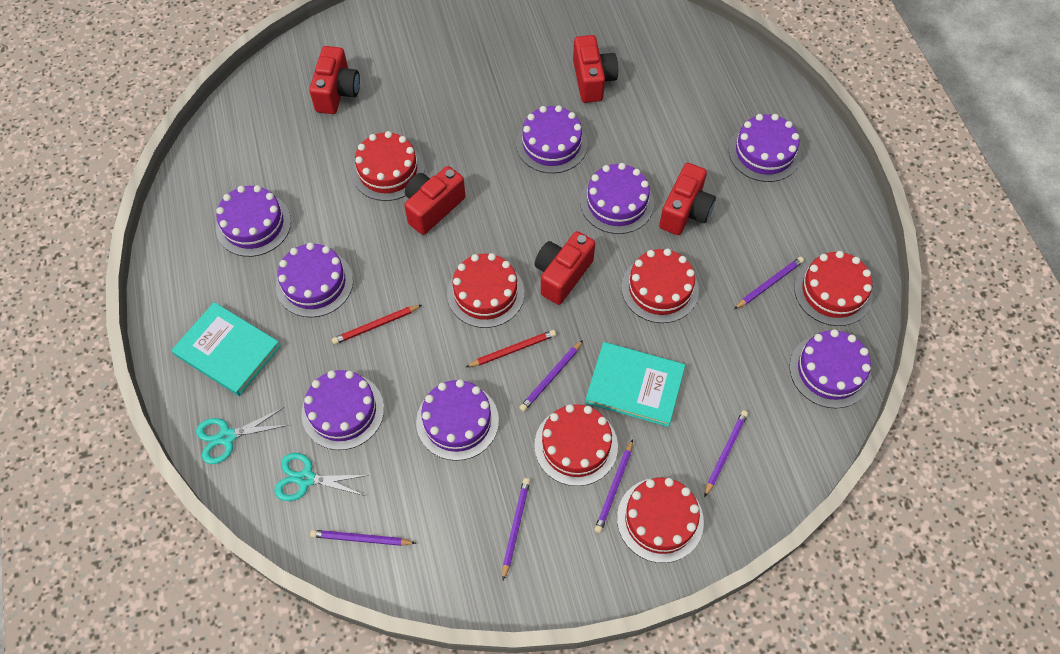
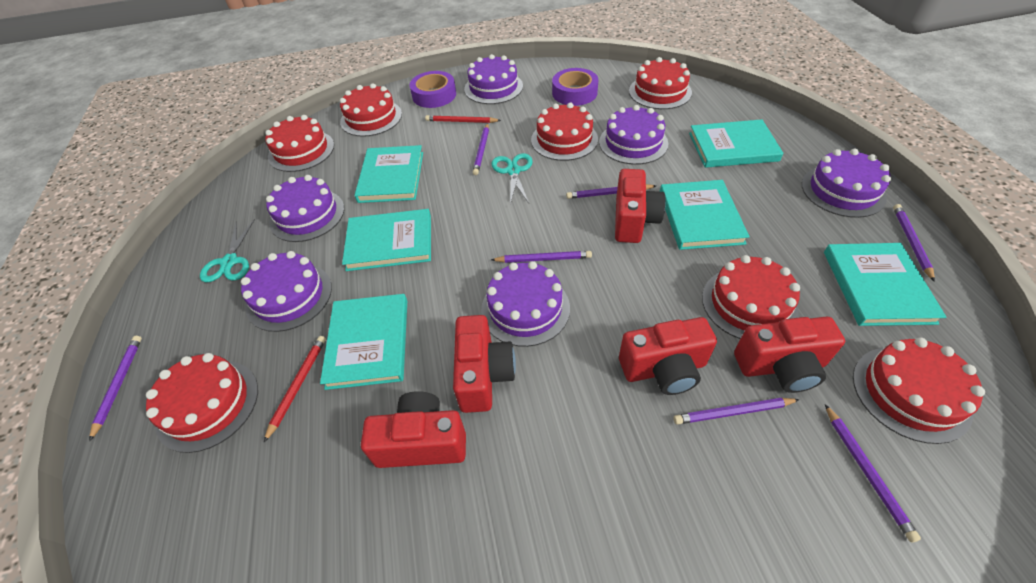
purple cake: 8 -> 6
purple pencil: 6 -> 7
purple tape: 0 -> 2
red cake: 6 -> 7
turquoise book: 2 -> 6

